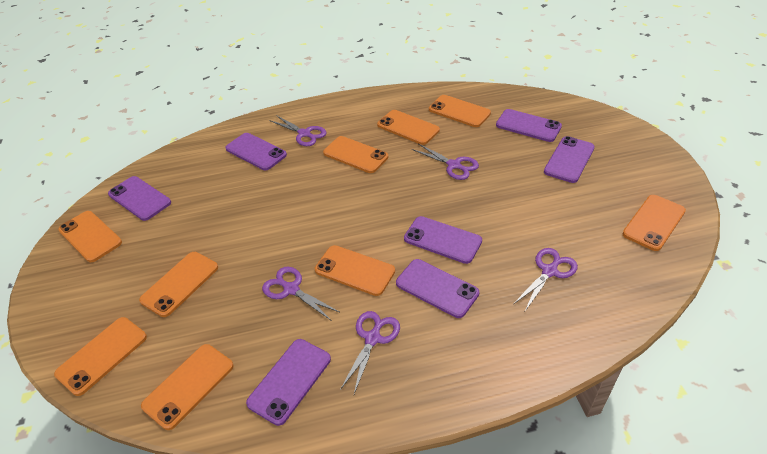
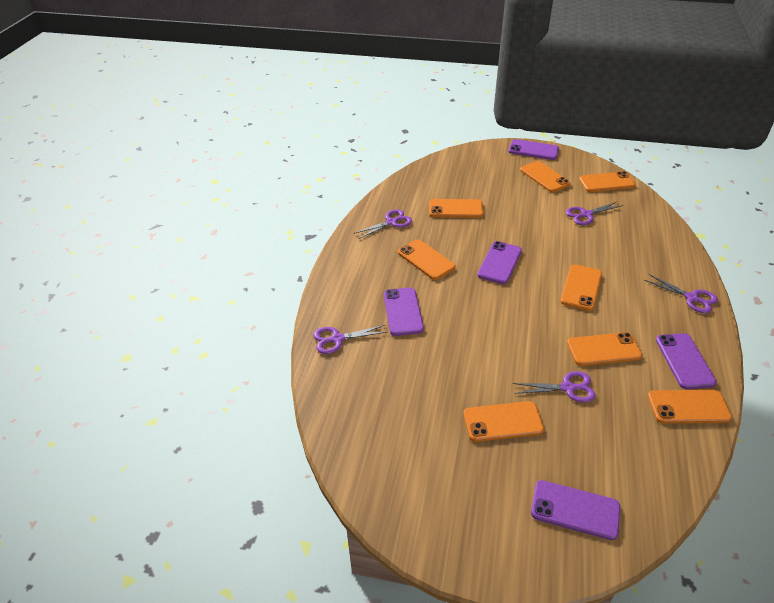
orange phone: 9 -> 8
purple phone: 7 -> 5

